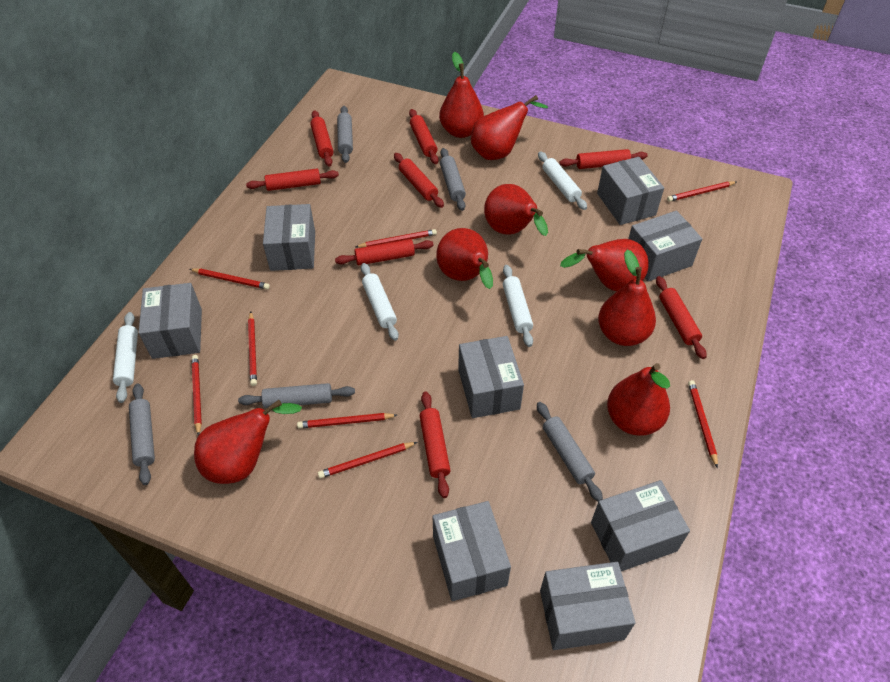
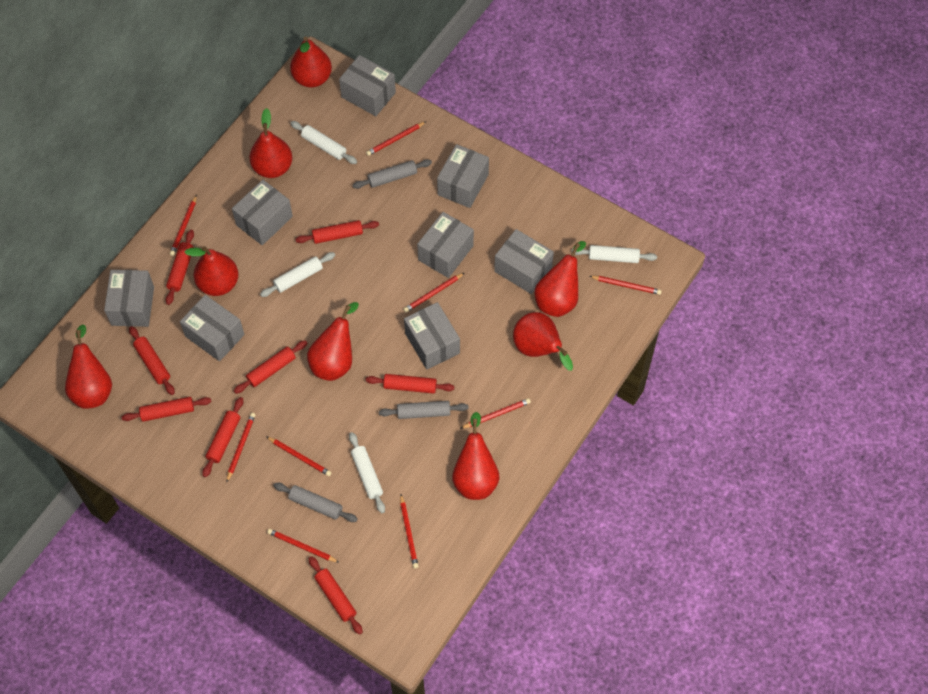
grey rolling pin: 5 -> 3
red pencil: 8 -> 9

